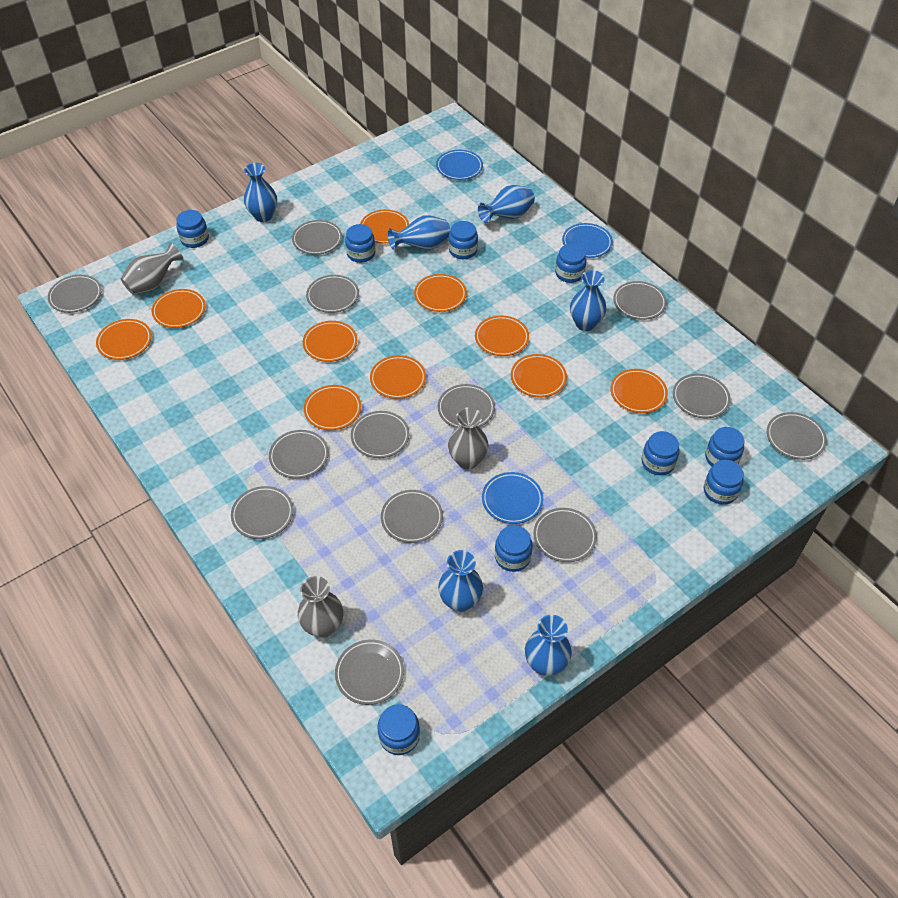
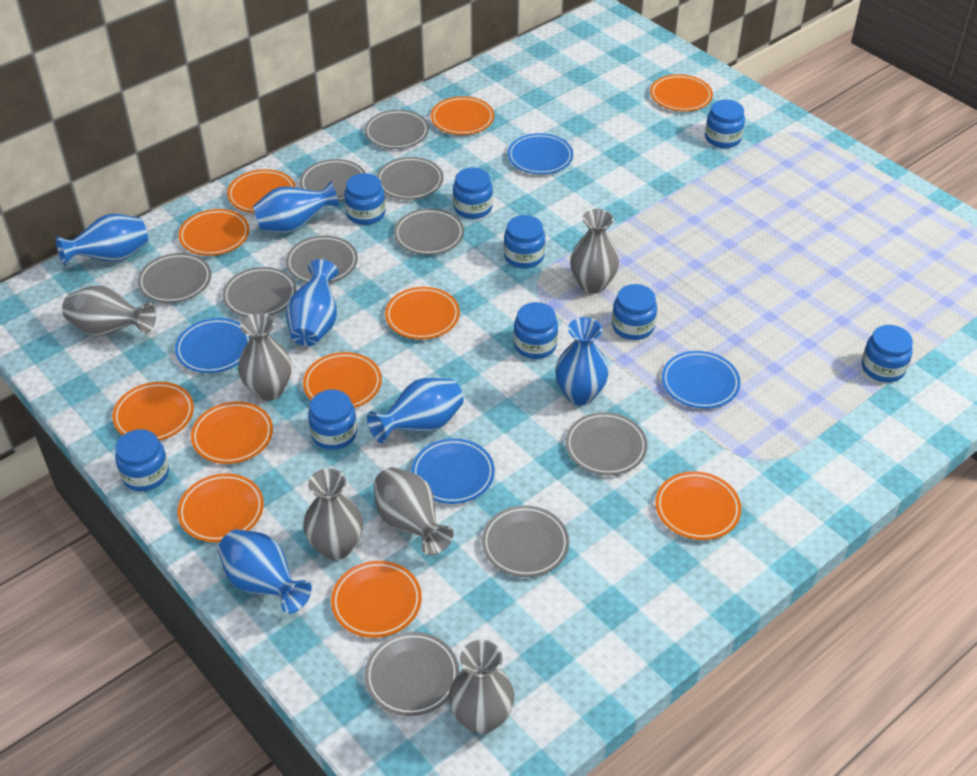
blue plate: 3 -> 4
grey plate: 13 -> 10
grey vase: 3 -> 6
orange plate: 10 -> 11

